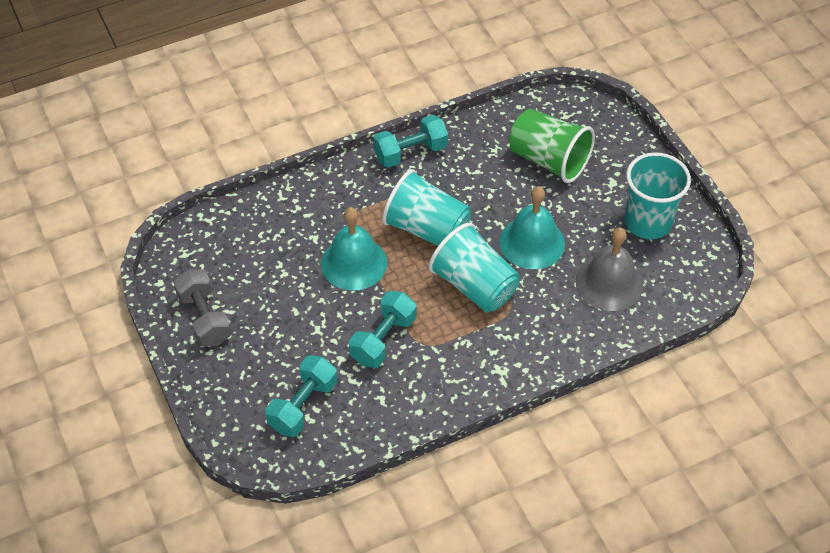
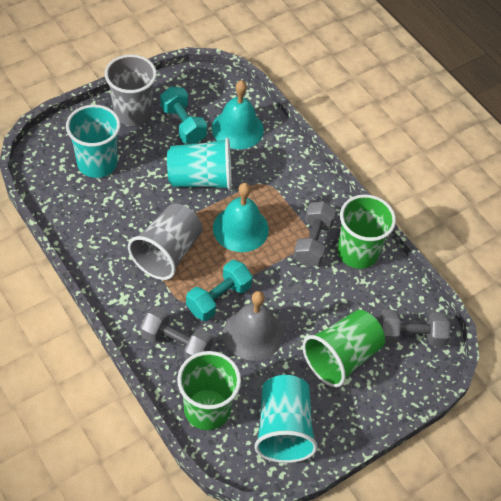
green cup: 1 -> 3
grey cup: 0 -> 2
grey dumbbell: 1 -> 3
turquoise dumbbell: 3 -> 2

